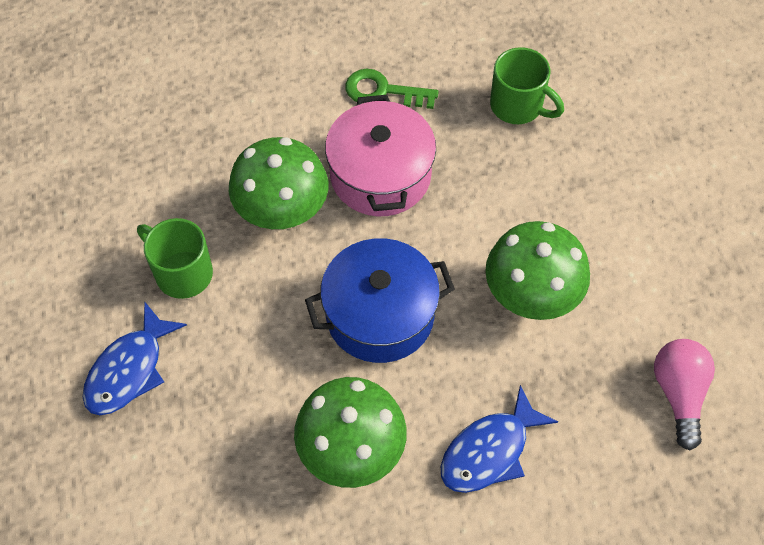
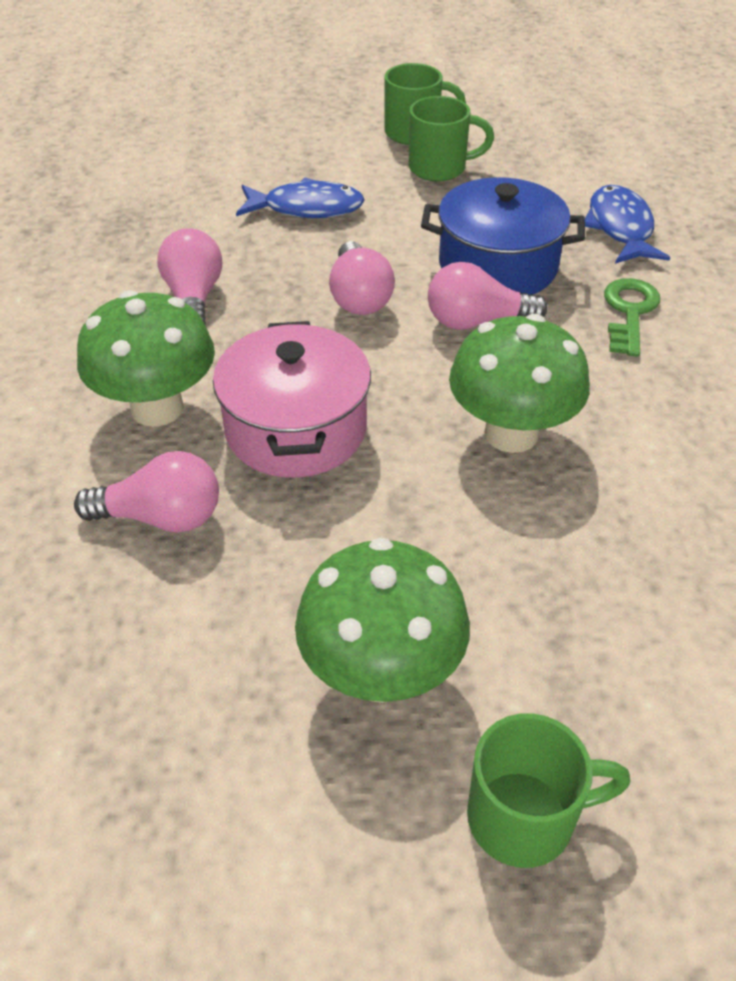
green mug: 2 -> 3
pink light bulb: 1 -> 4

